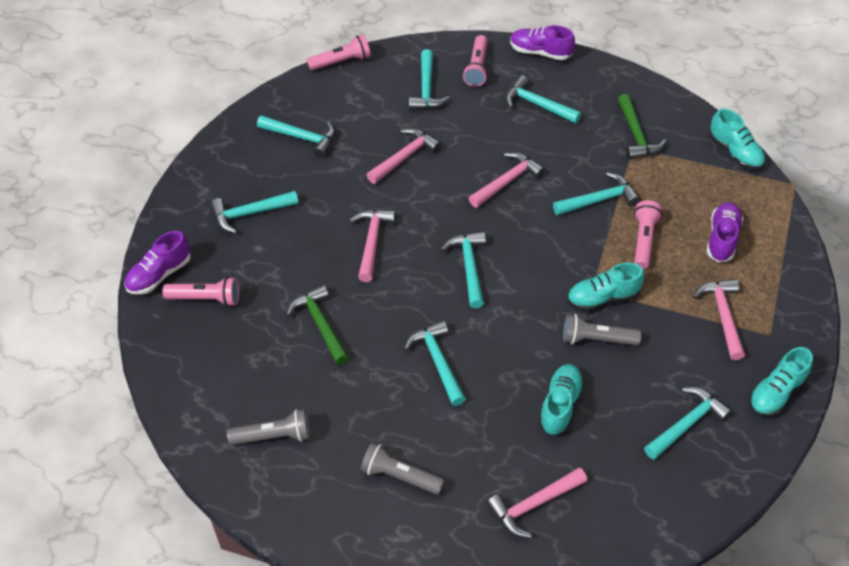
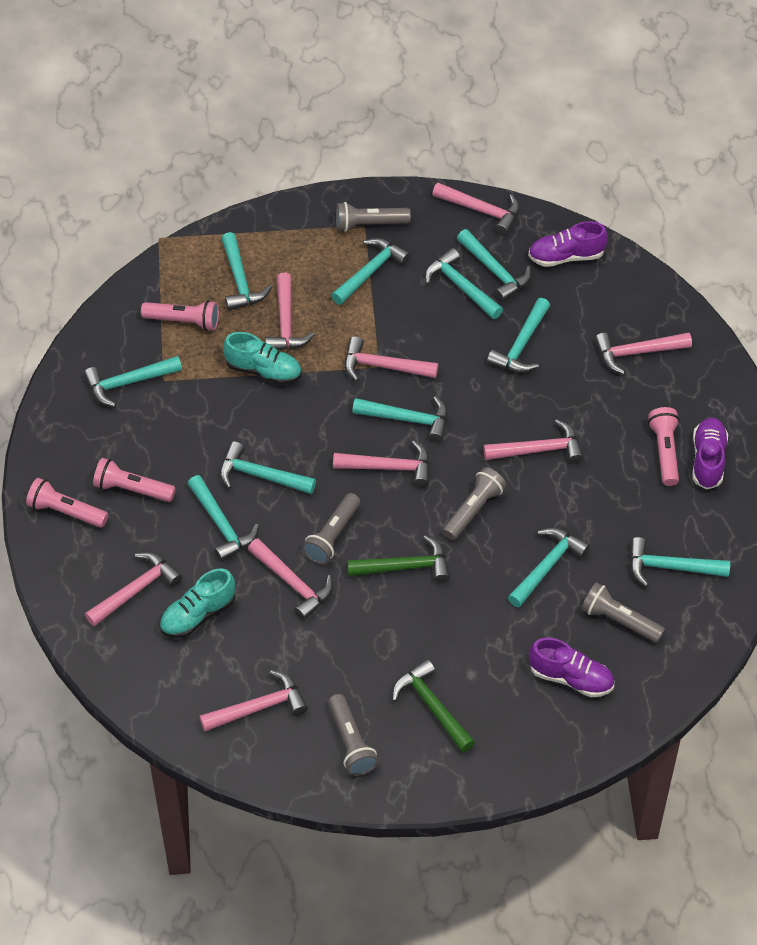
grey flashlight: 3 -> 5
pink hammer: 5 -> 9
turquoise hammer: 8 -> 11
turquoise shoe: 4 -> 2

